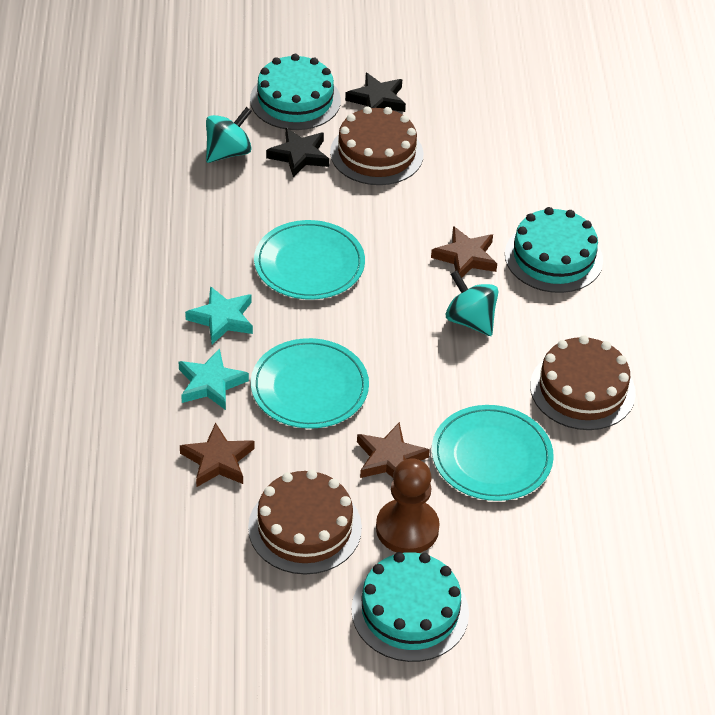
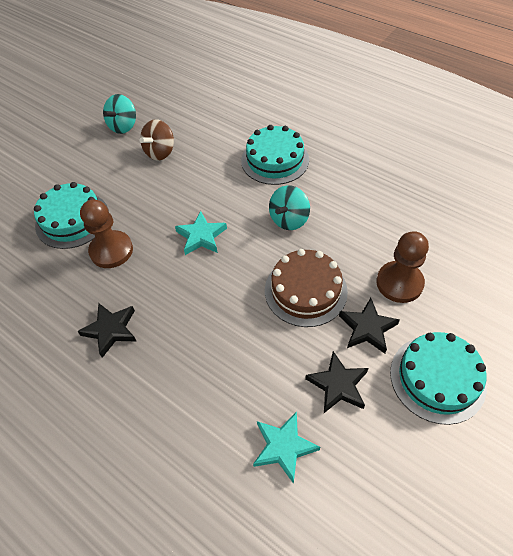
black star: 2 -> 3
brown cake: 3 -> 1
brown pawn: 1 -> 2
brown spinning top: 0 -> 1
brown star: 3 -> 0
turquoise plate: 3 -> 0

